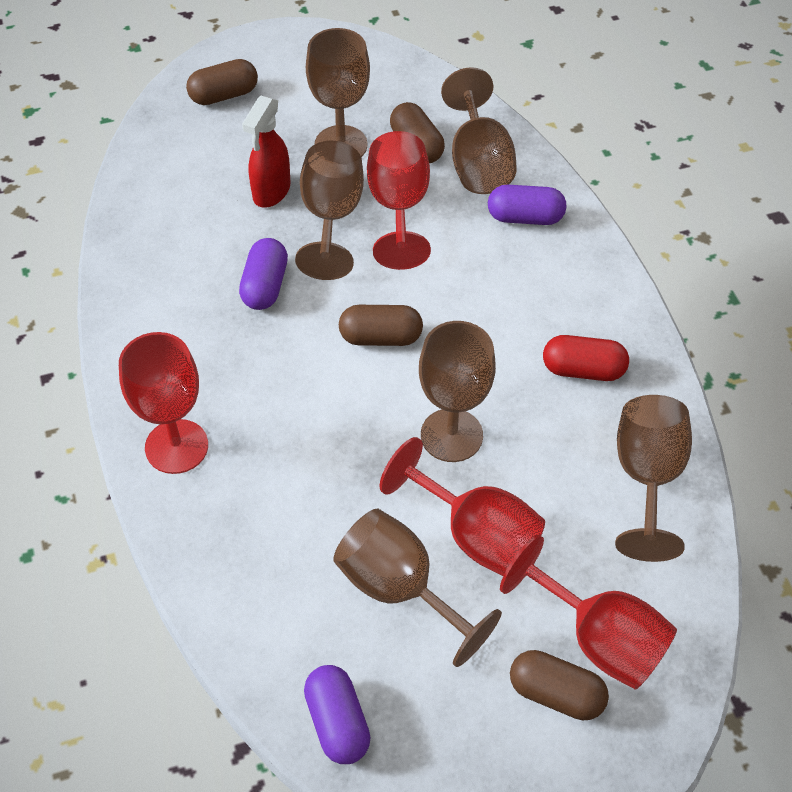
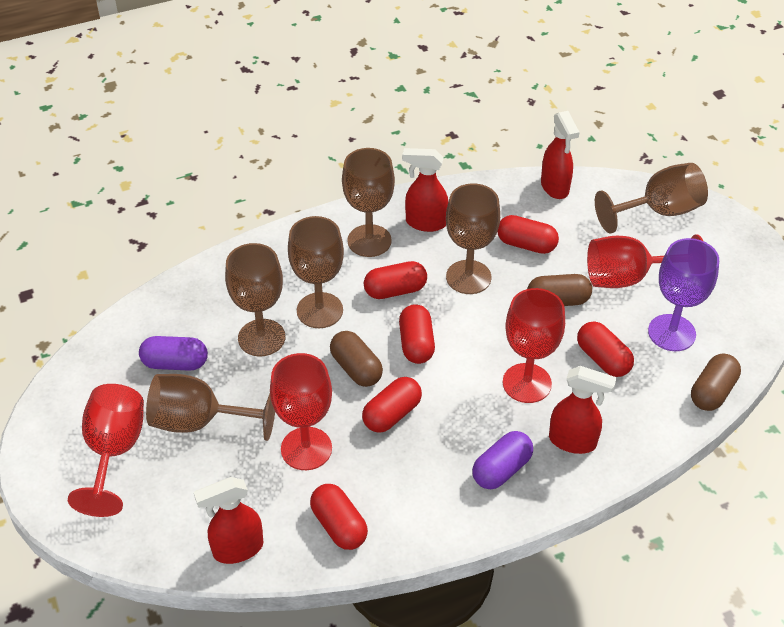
brown capsule: 4 -> 3
purple capsule: 3 -> 2
purple goblet: 0 -> 1
red capsule: 1 -> 6
red spray bottle: 1 -> 4

